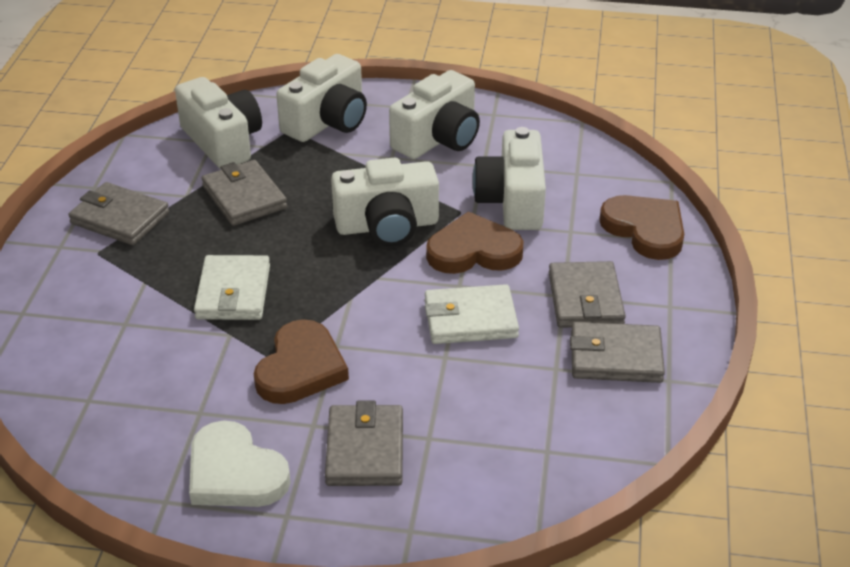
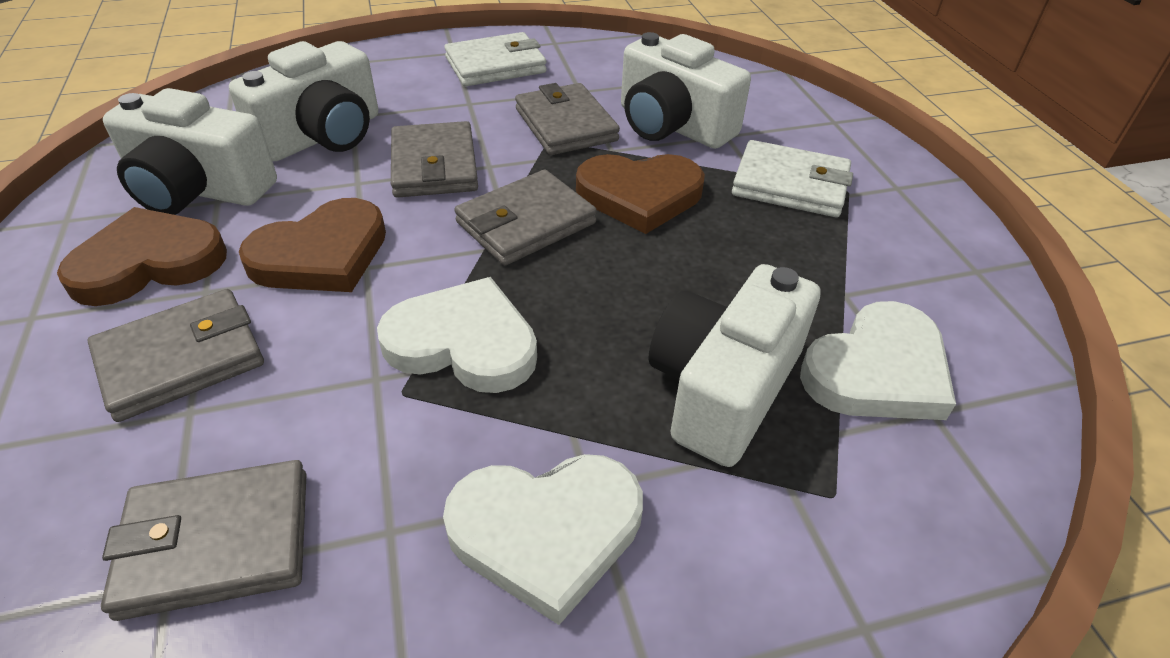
white camera: 5 -> 4
white heart: 1 -> 3

